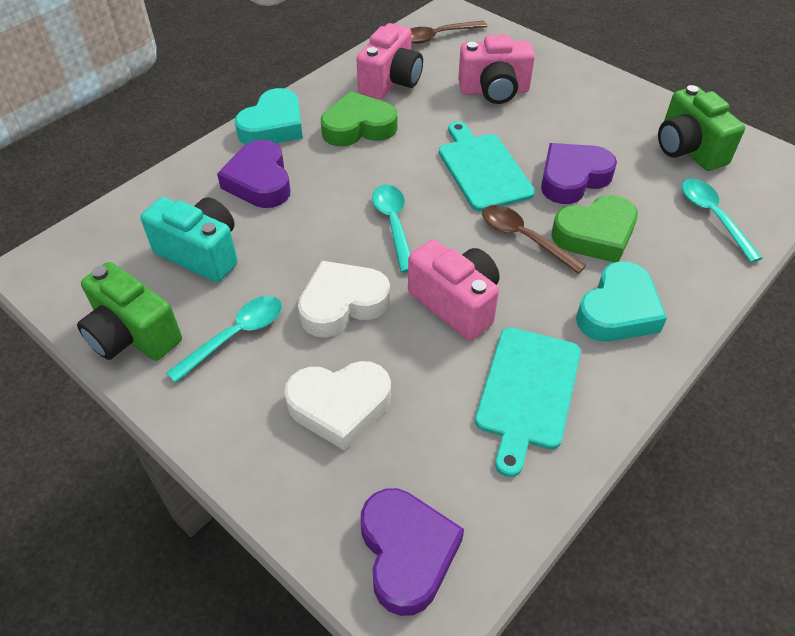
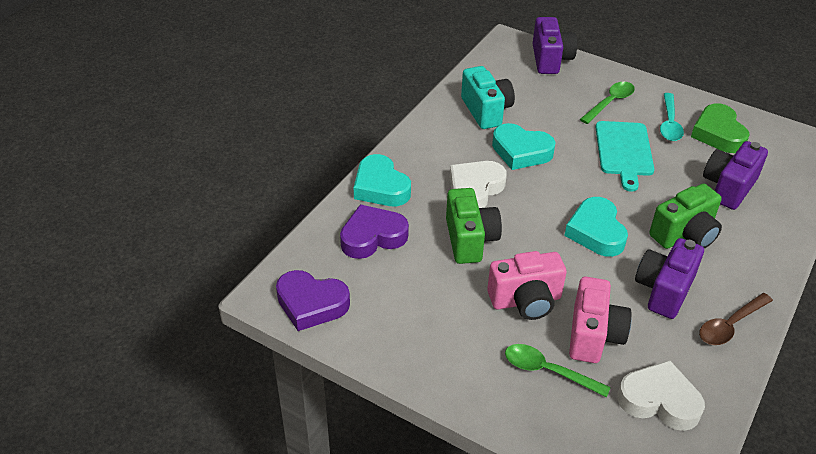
brown spoon: 2 -> 1
green heart: 2 -> 1
green spoon: 0 -> 2
pink camera: 3 -> 2
purple camera: 0 -> 3
purple heart: 3 -> 2
turquoise cutting board: 2 -> 1
turquoise heart: 2 -> 3
turquoise spoon: 3 -> 1

